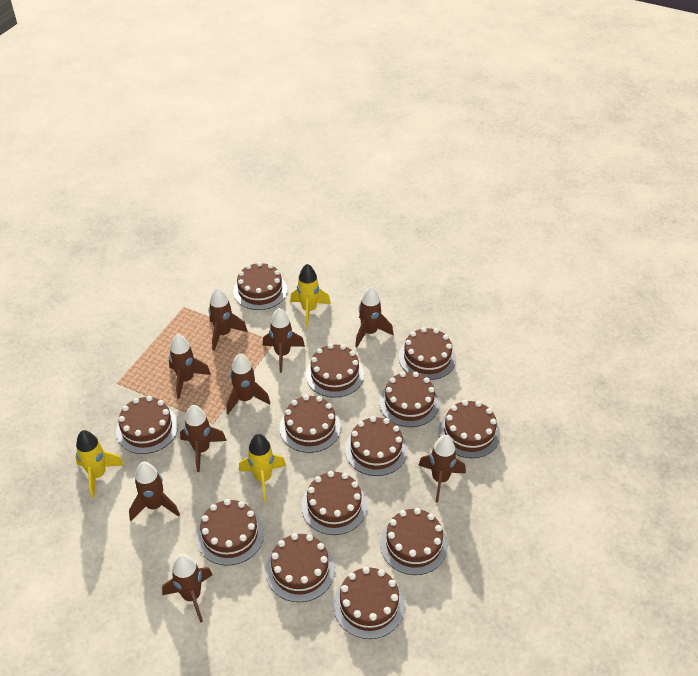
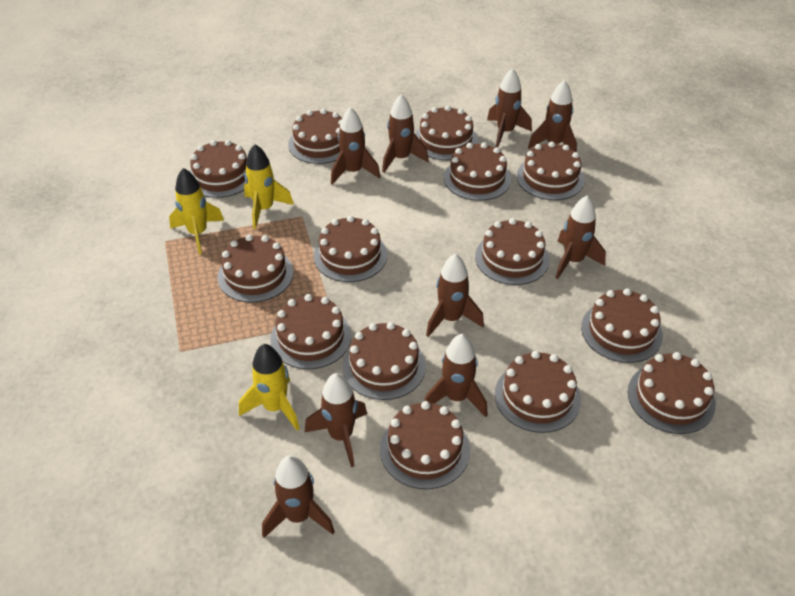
brown cake: 13 -> 14

